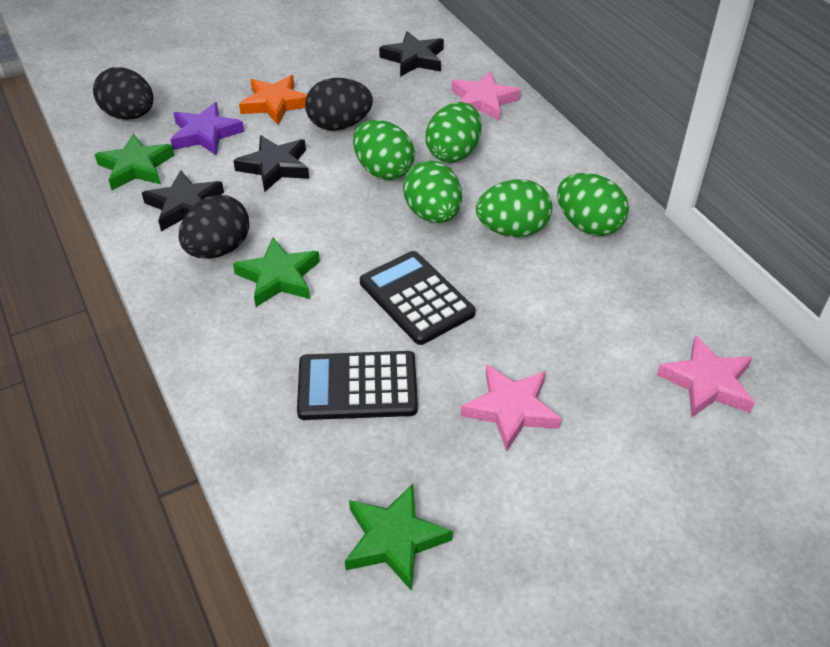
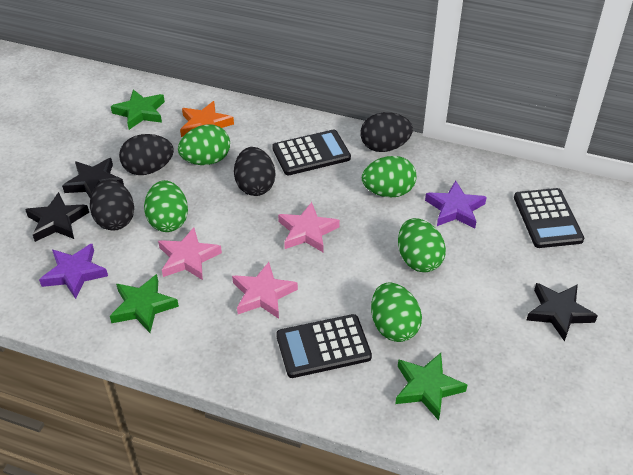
black calculator: 2 -> 3
black egg: 3 -> 4
purple star: 1 -> 2

